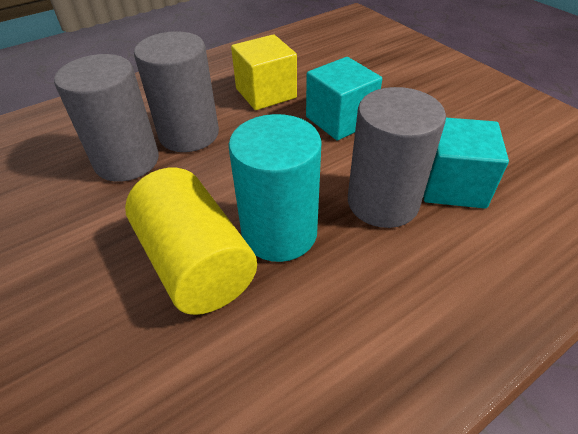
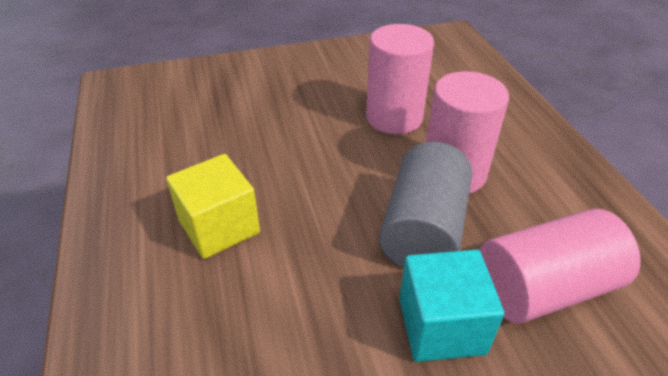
grey cylinder: 3 -> 1
pink cylinder: 0 -> 3
turquoise cube: 2 -> 1
turquoise cylinder: 1 -> 0
yellow cylinder: 1 -> 0

